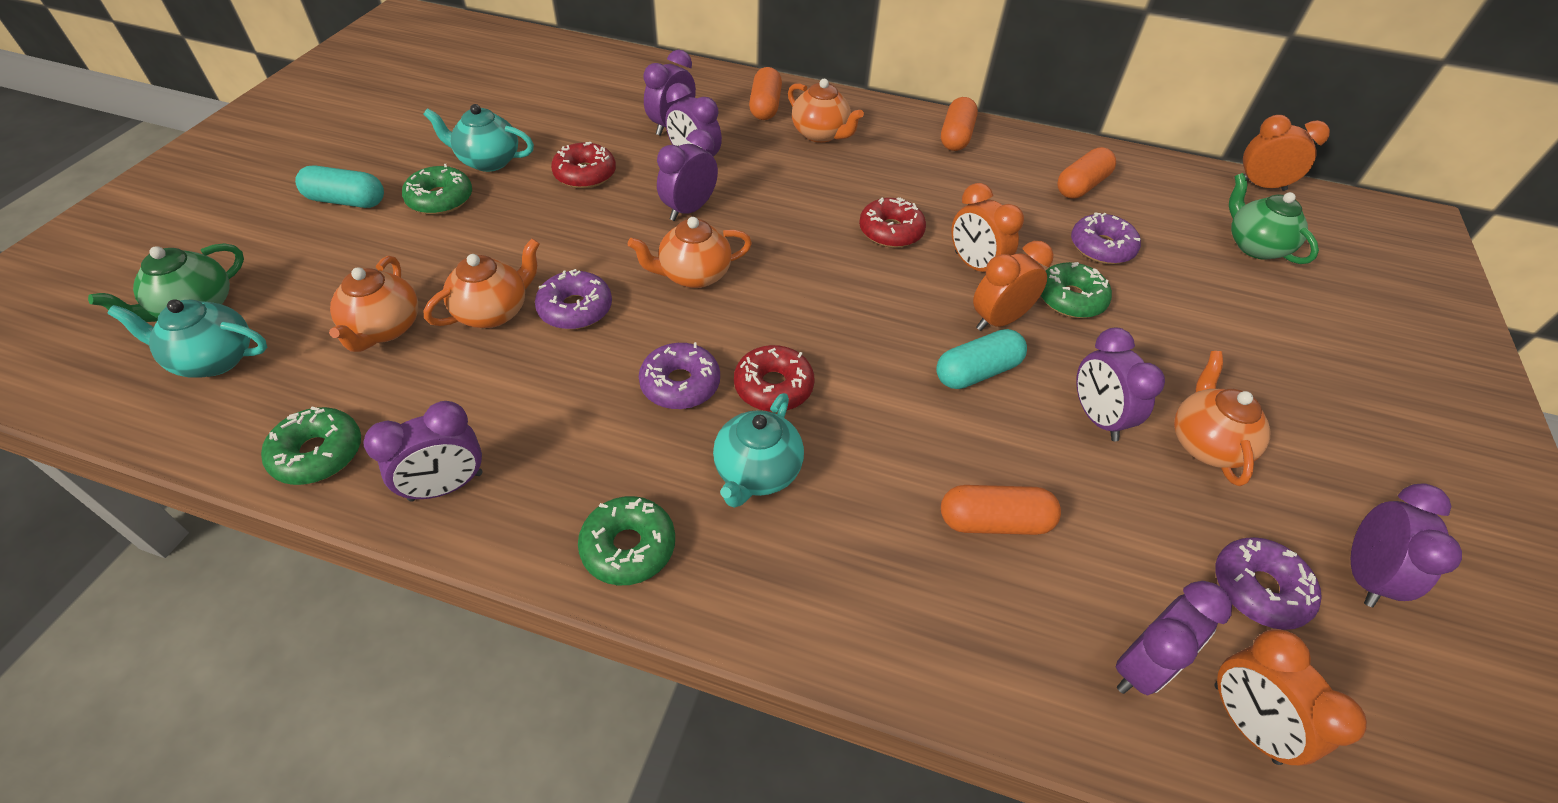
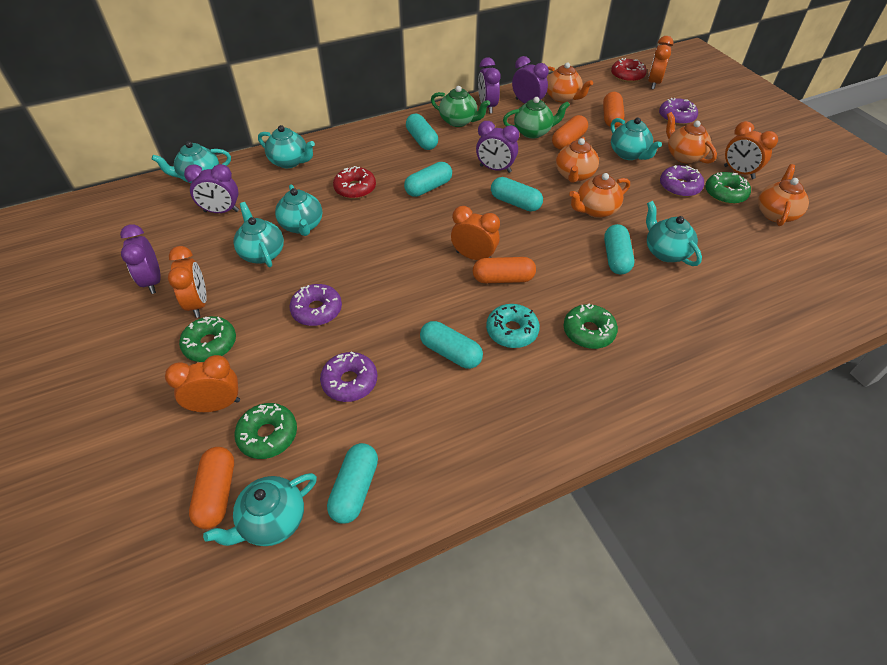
orange clock: 4 -> 5
purple clock: 7 -> 5
red donut: 3 -> 2
turquoise capsule: 2 -> 6
turquoise donut: 0 -> 1
turquoise teapot: 3 -> 7

